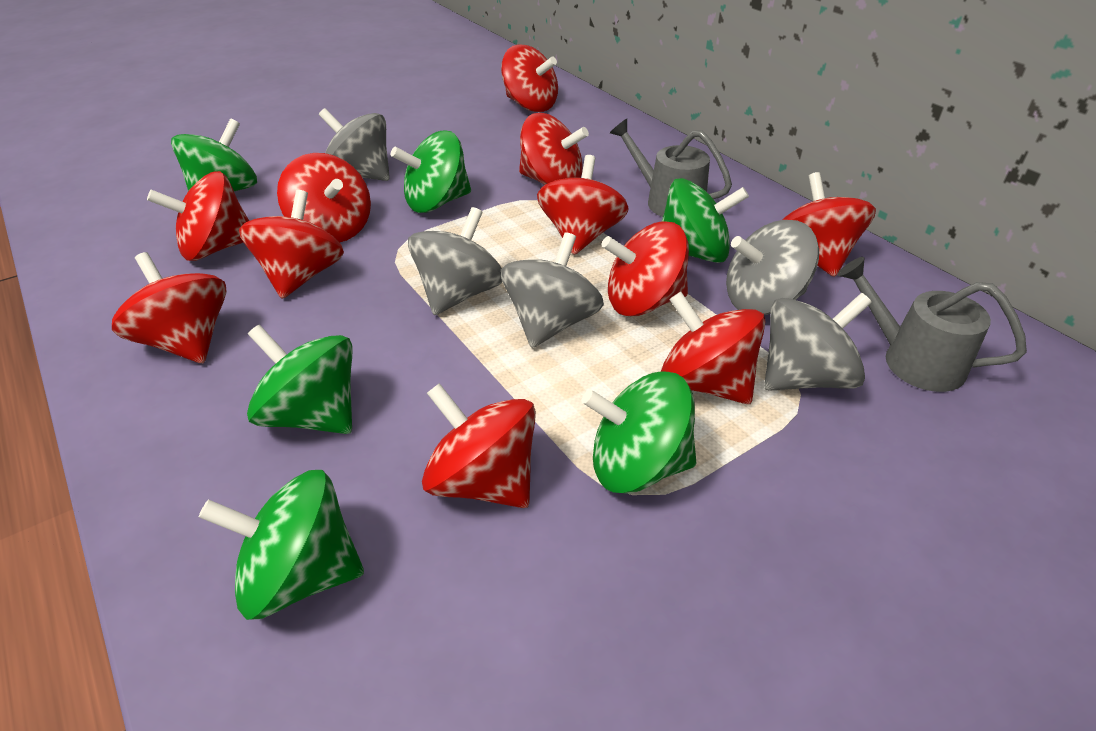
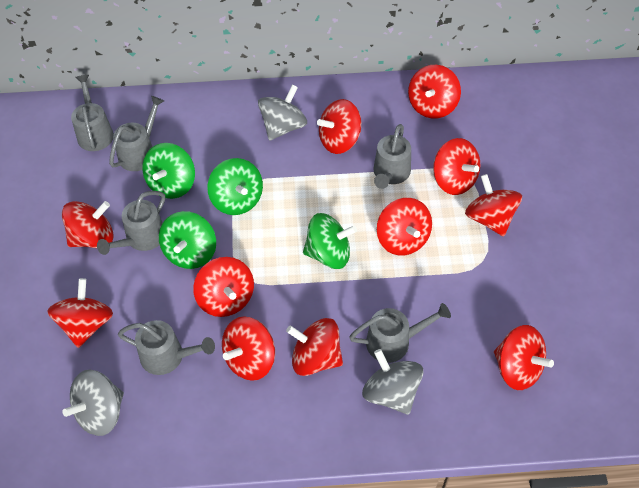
green spinning top: 6 -> 4
grey spinning top: 5 -> 3
grey watering can: 2 -> 6

